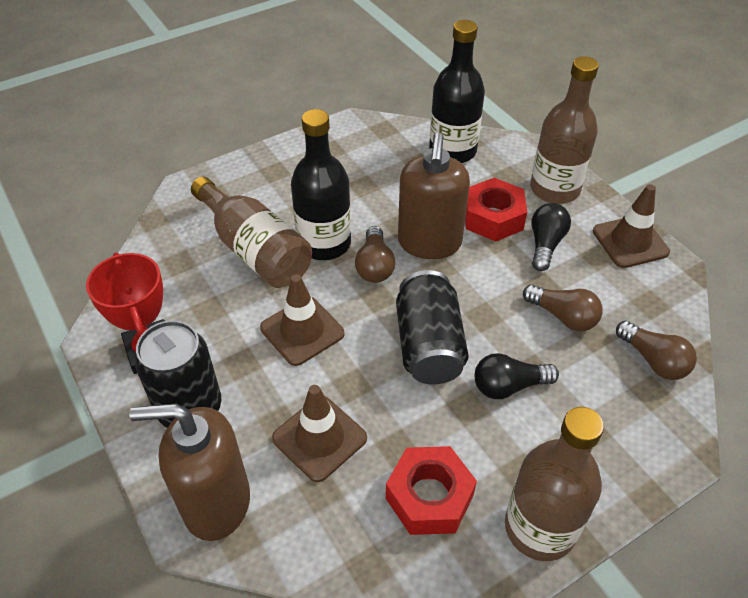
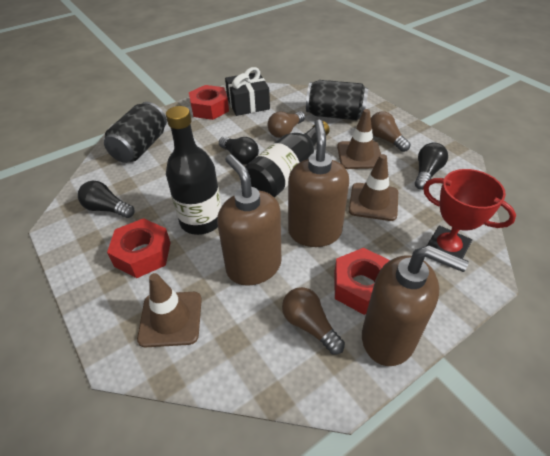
black gift: 0 -> 1
black light bulb: 2 -> 3
brown bottle: 3 -> 0
brown soap dispenser: 2 -> 3
red nut: 2 -> 3

